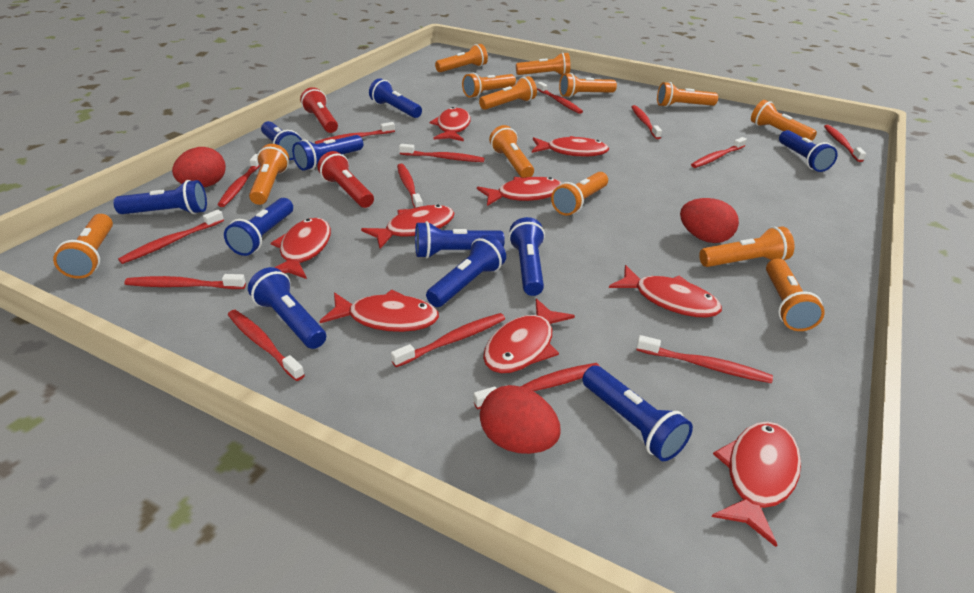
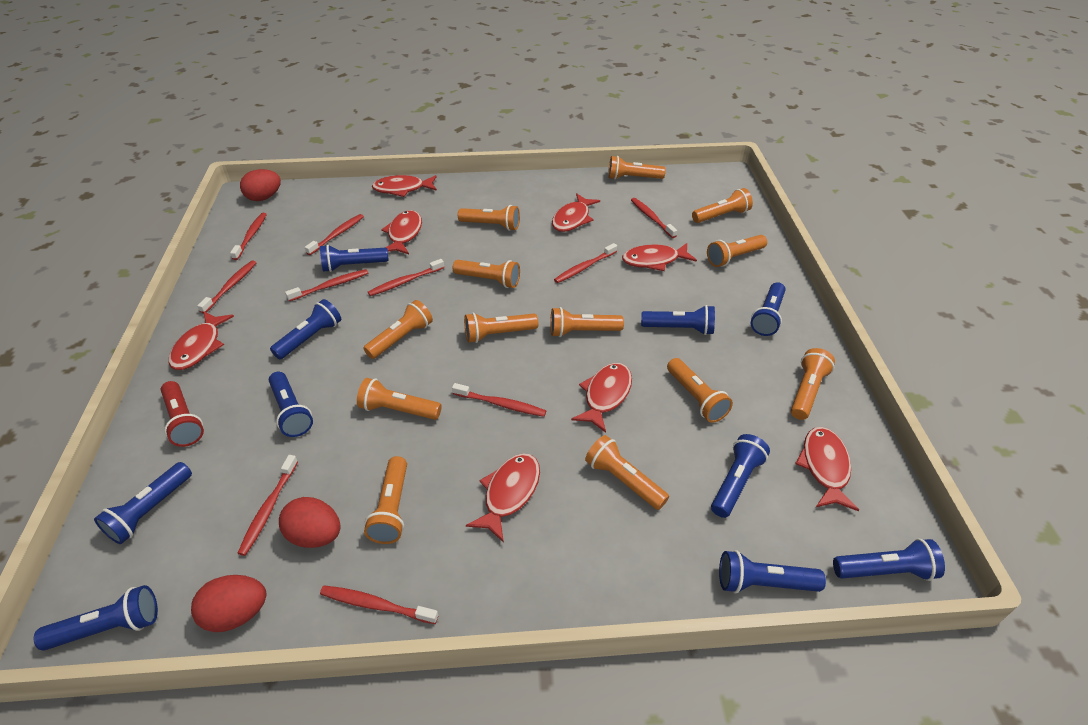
blue flashlight: 11 -> 10
red fish: 9 -> 8
red flashlight: 2 -> 1
red toothbrush: 14 -> 10

